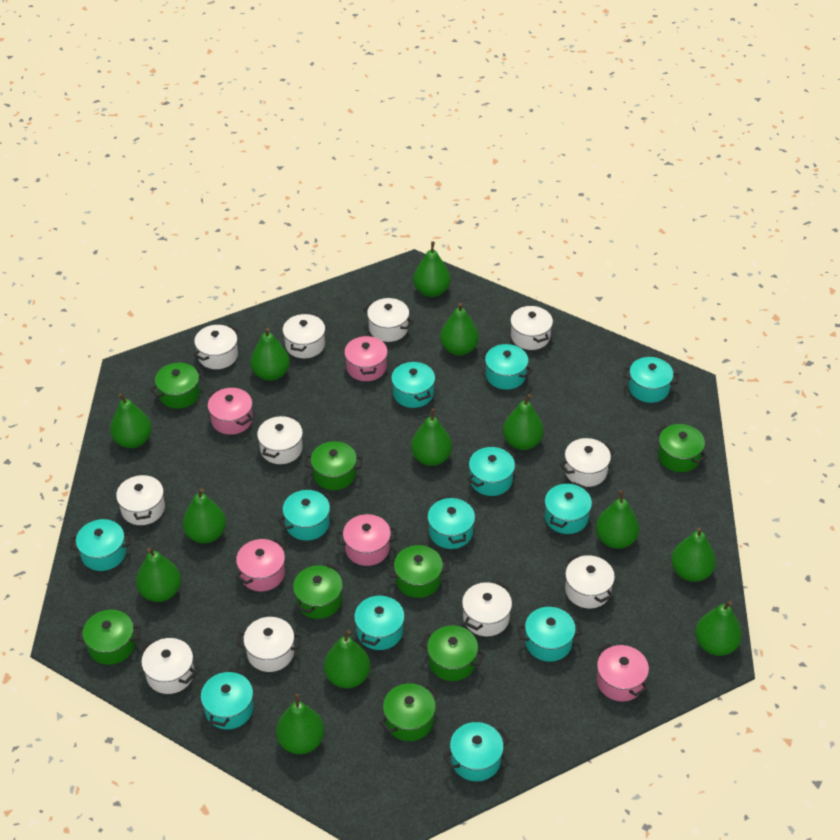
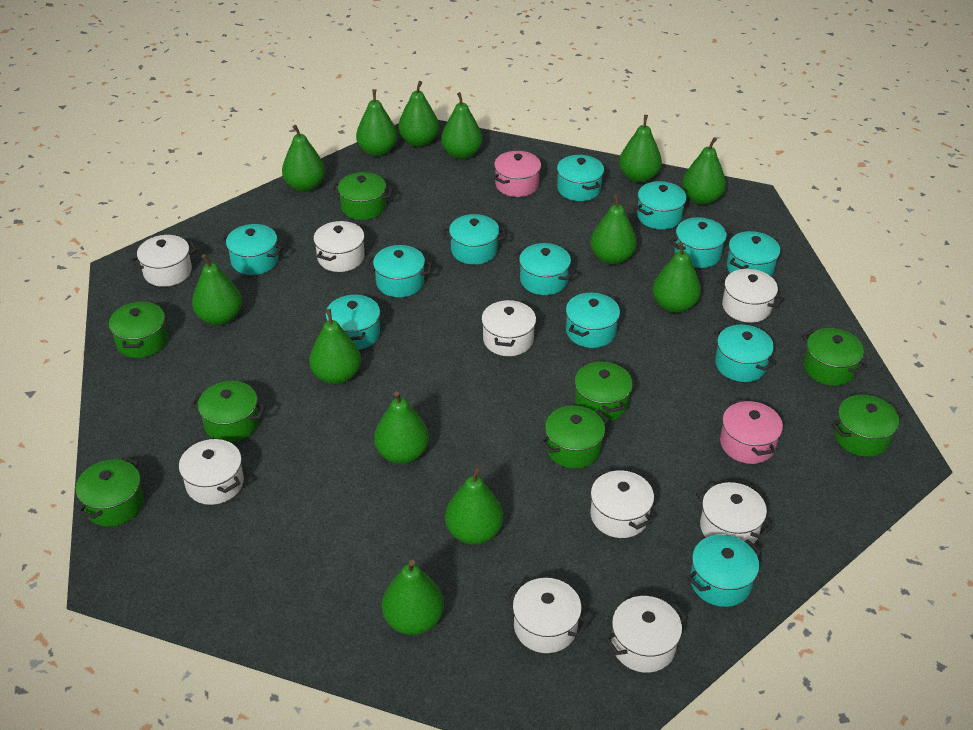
pink pot: 5 -> 2
white pot: 11 -> 9

